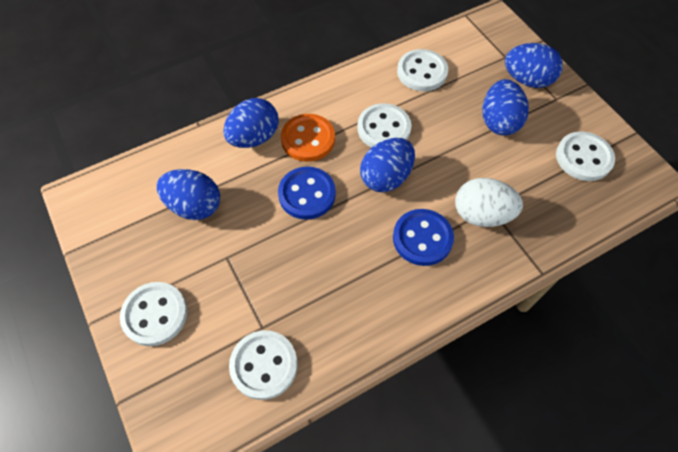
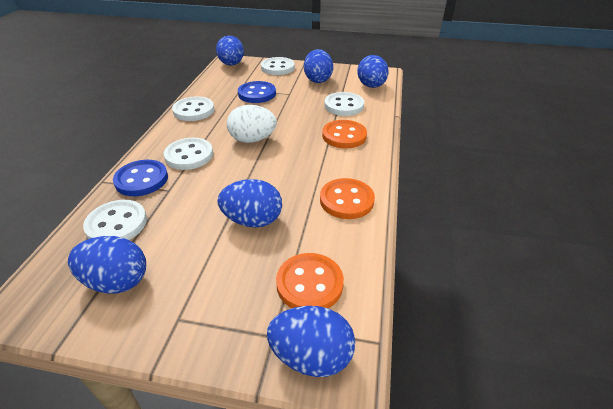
blue egg: 5 -> 6
orange button: 1 -> 3

